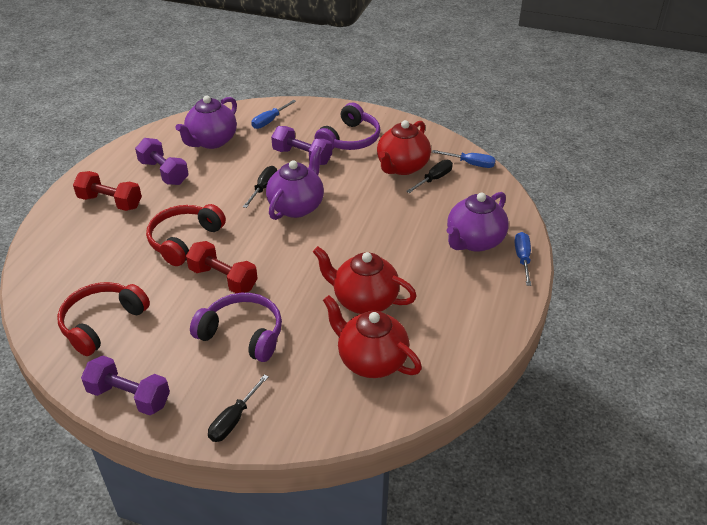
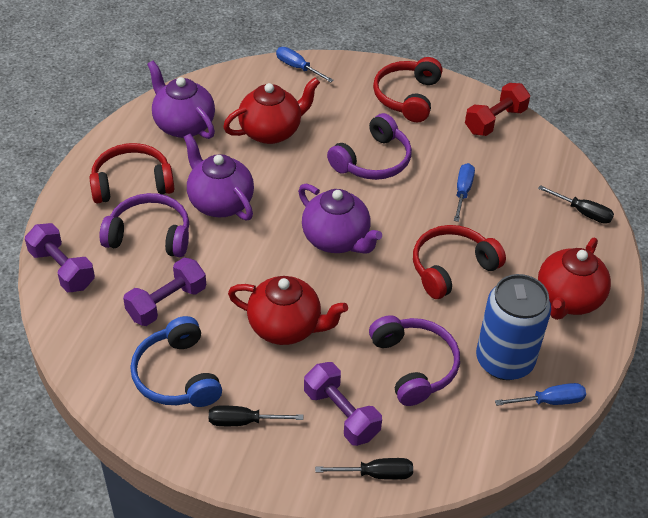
blue can: 0 -> 1
blue headphones: 0 -> 1
purple headphones: 2 -> 3
red dumbbell: 2 -> 1
red headphones: 2 -> 3

